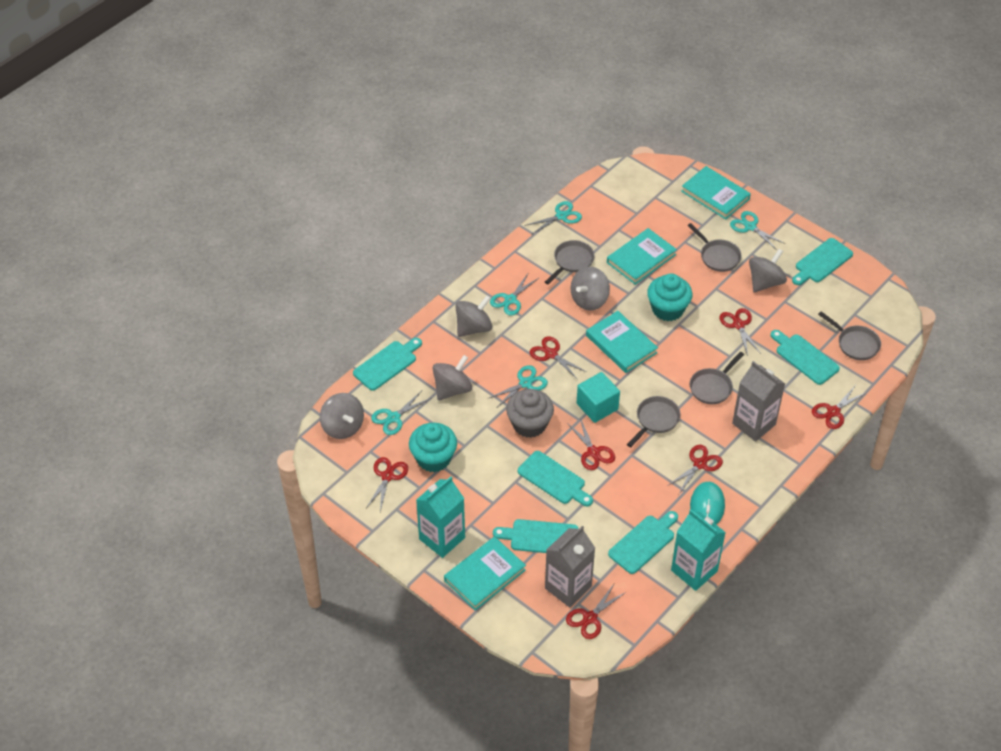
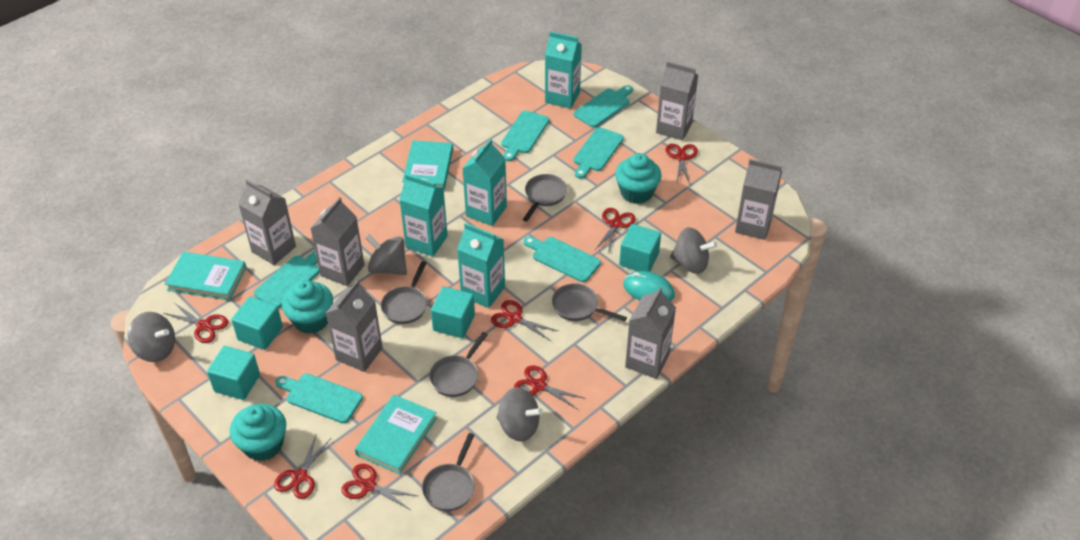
grey carton: 2 -> 6
grey cupcake: 1 -> 0
grey spinning top: 5 -> 4
turquoise book: 4 -> 3
turquoise carton: 2 -> 4
turquoise cube: 1 -> 4
turquoise cupcake: 2 -> 3
turquoise scissors: 5 -> 0

